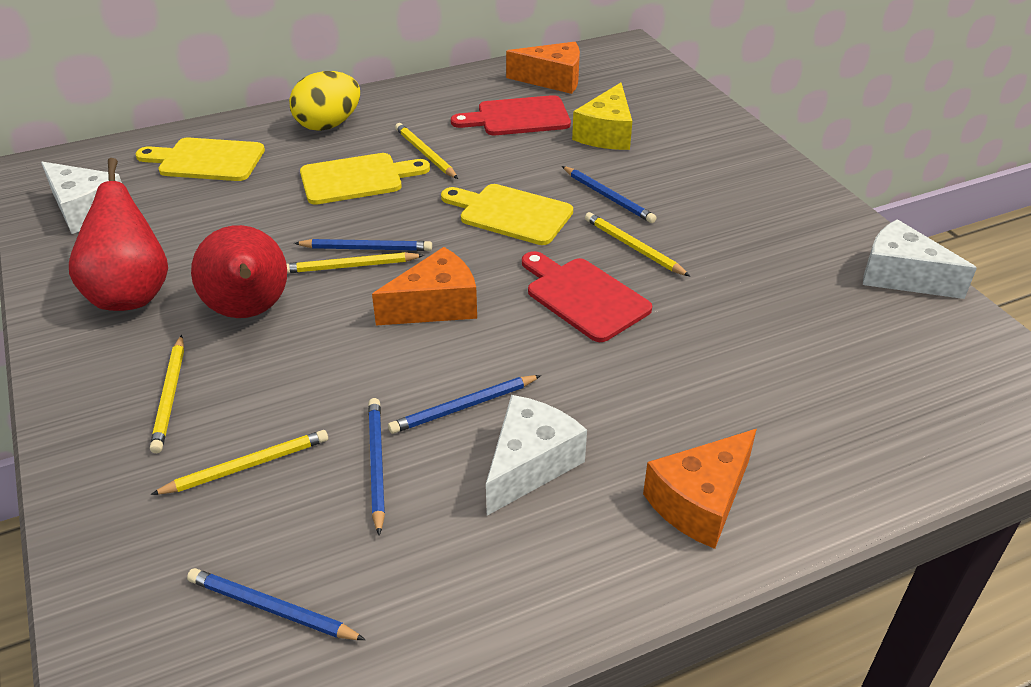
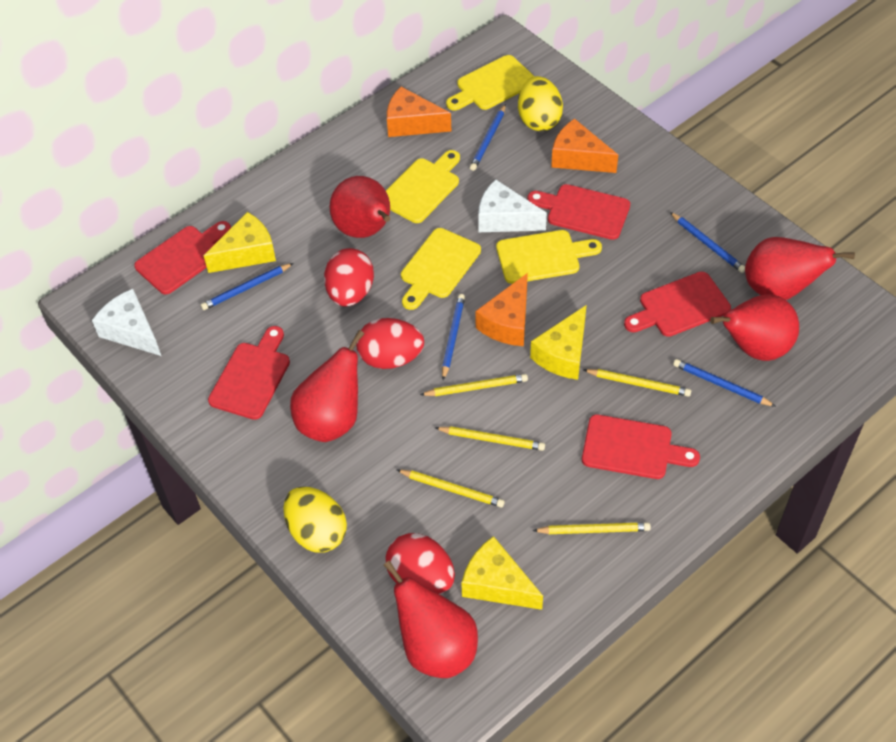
red cutting board: 2 -> 5
red egg: 0 -> 3
red pear: 2 -> 5
white cheese: 3 -> 2
yellow cheese: 1 -> 3
yellow cutting board: 3 -> 4
yellow egg: 1 -> 2

